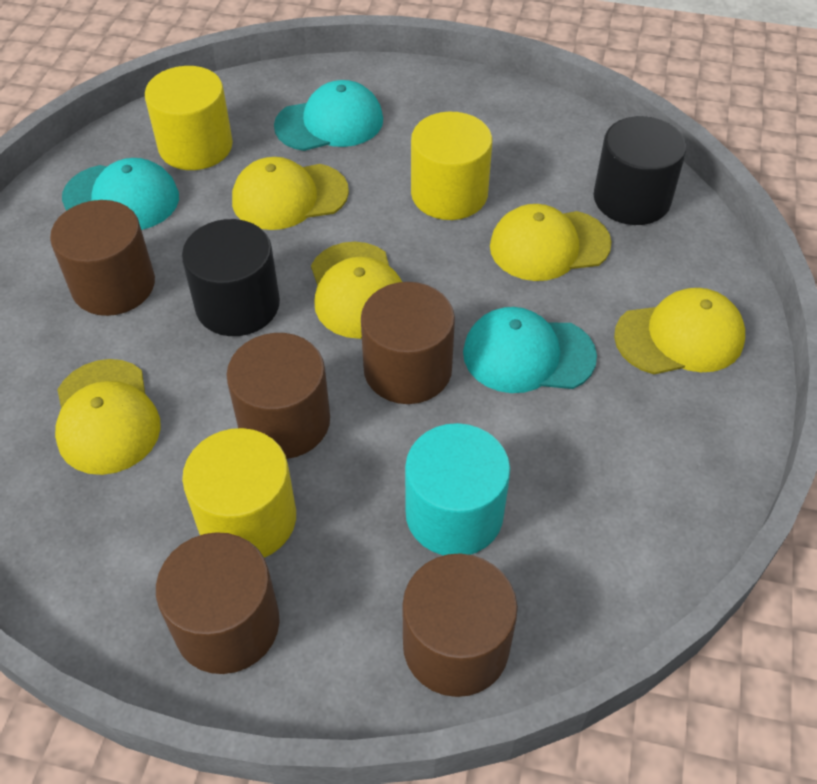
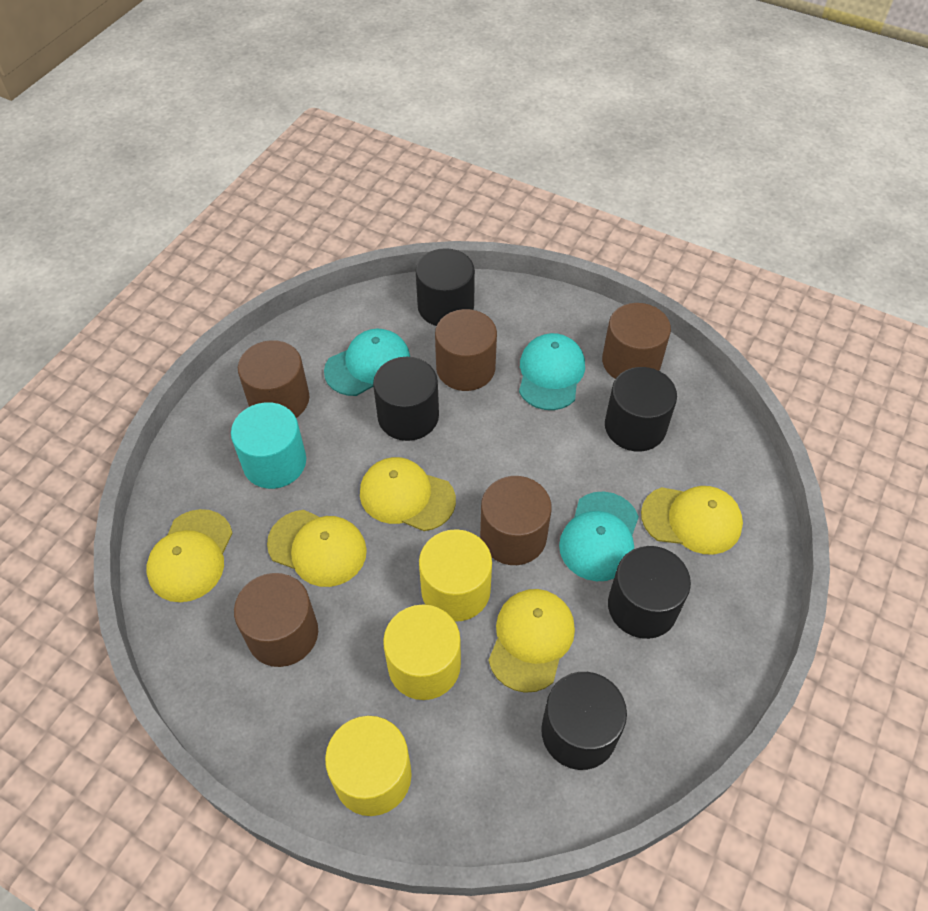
black cylinder: 2 -> 5

